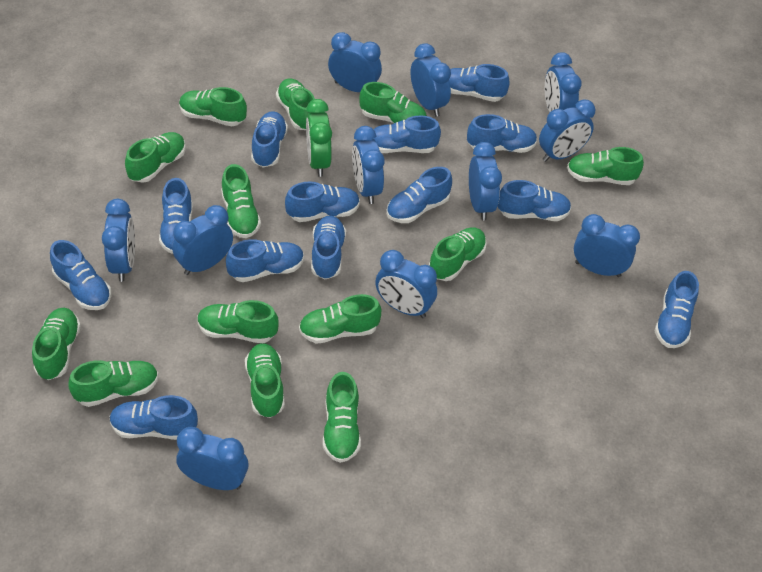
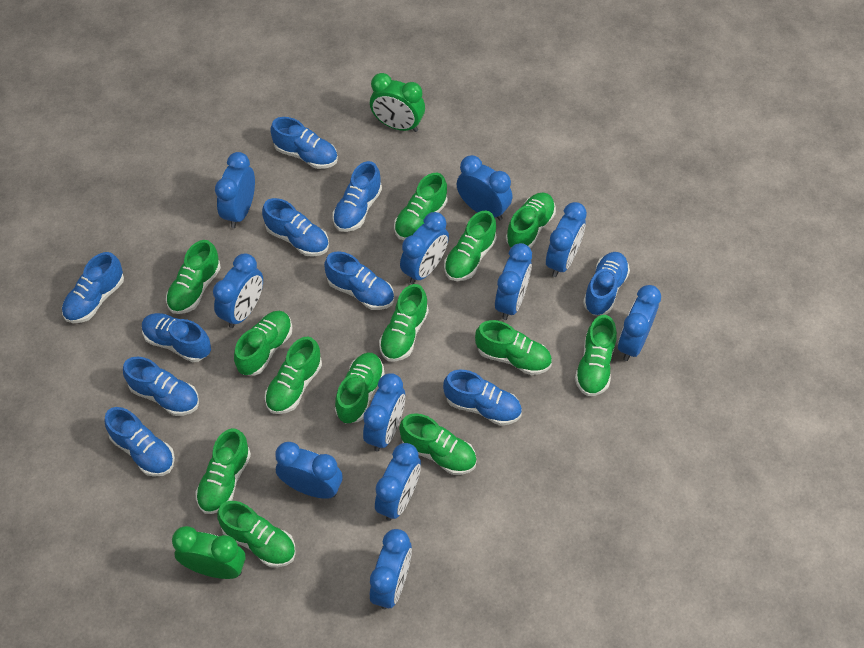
blue shoe: 13 -> 10
green clock: 1 -> 2

